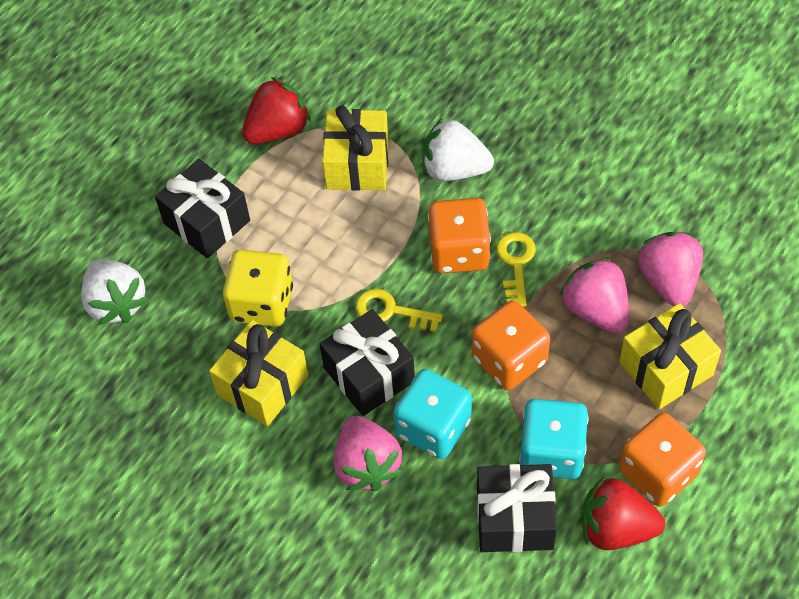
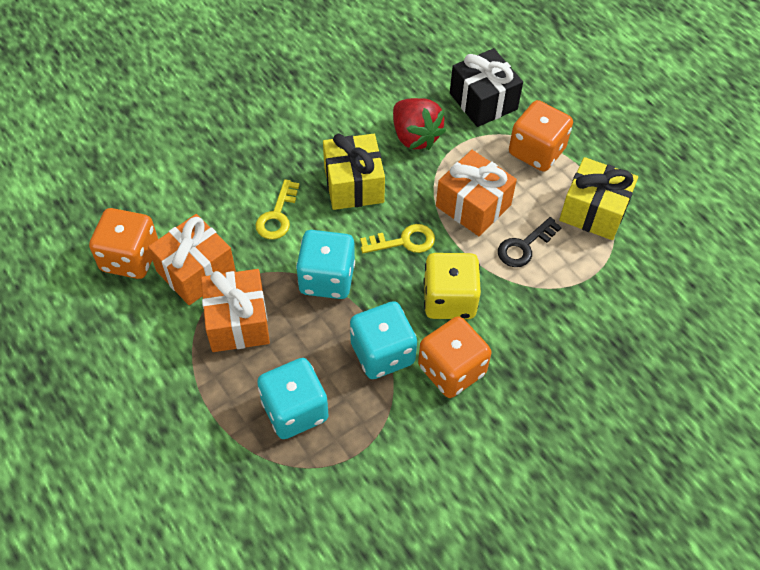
black gift: 3 -> 1
black key: 0 -> 1
orange gift: 0 -> 3
pink strawberry: 3 -> 0
red strawberry: 2 -> 1
turquoise dice: 2 -> 3
white strawberry: 2 -> 0
yellow gift: 3 -> 2

